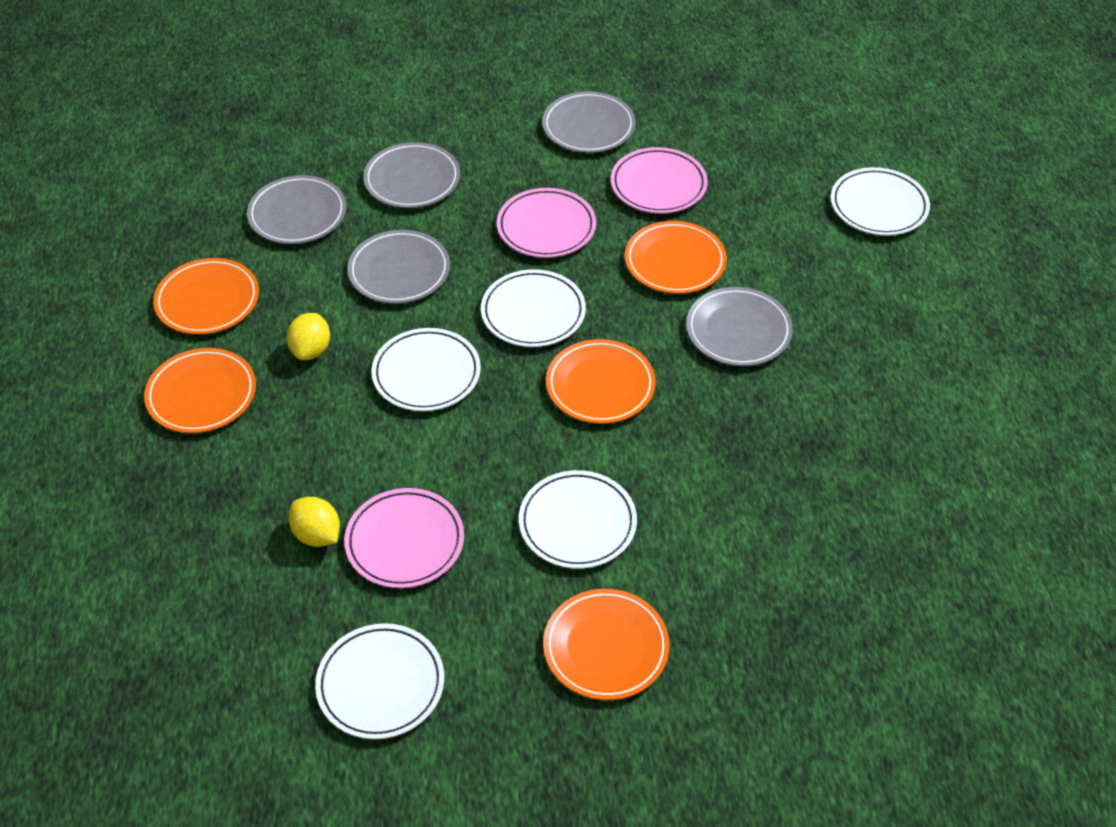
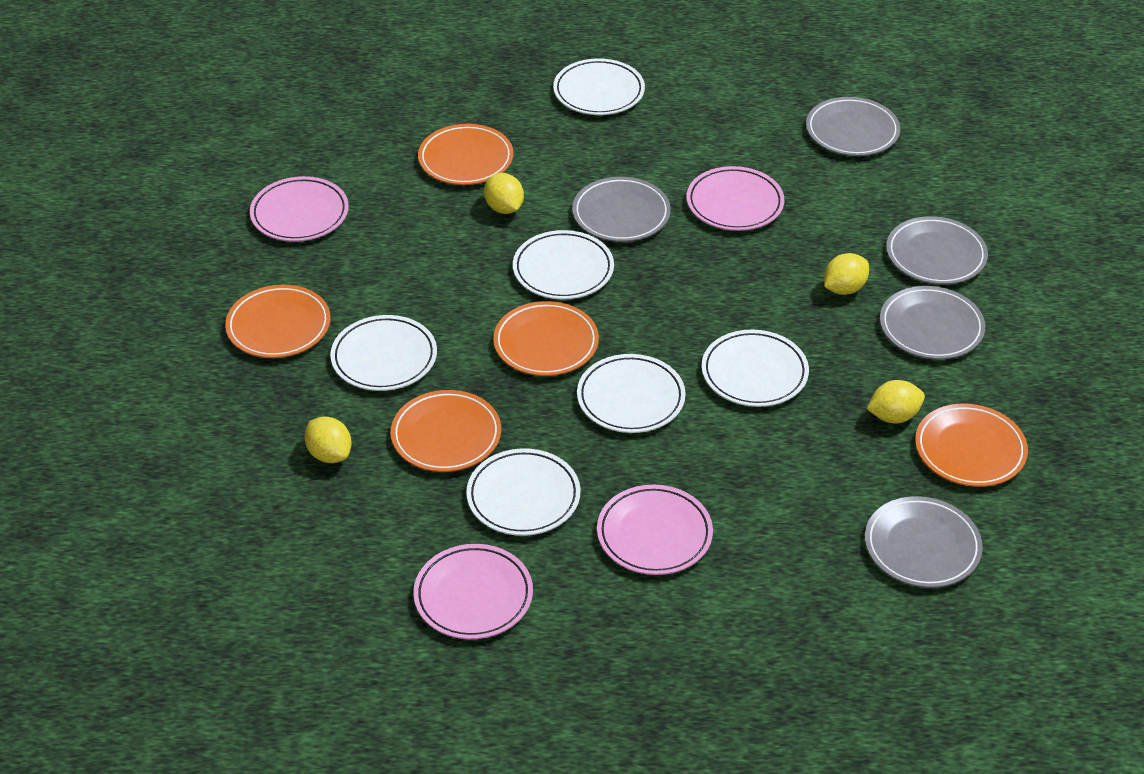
pink plate: 3 -> 4
white plate: 5 -> 6
yellow lemon: 2 -> 4

